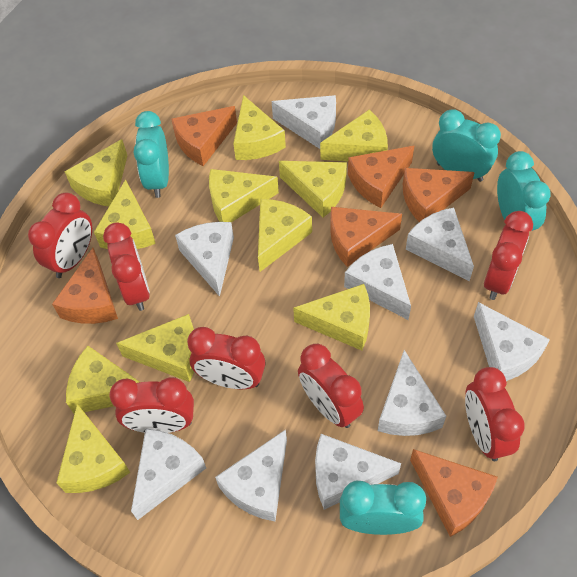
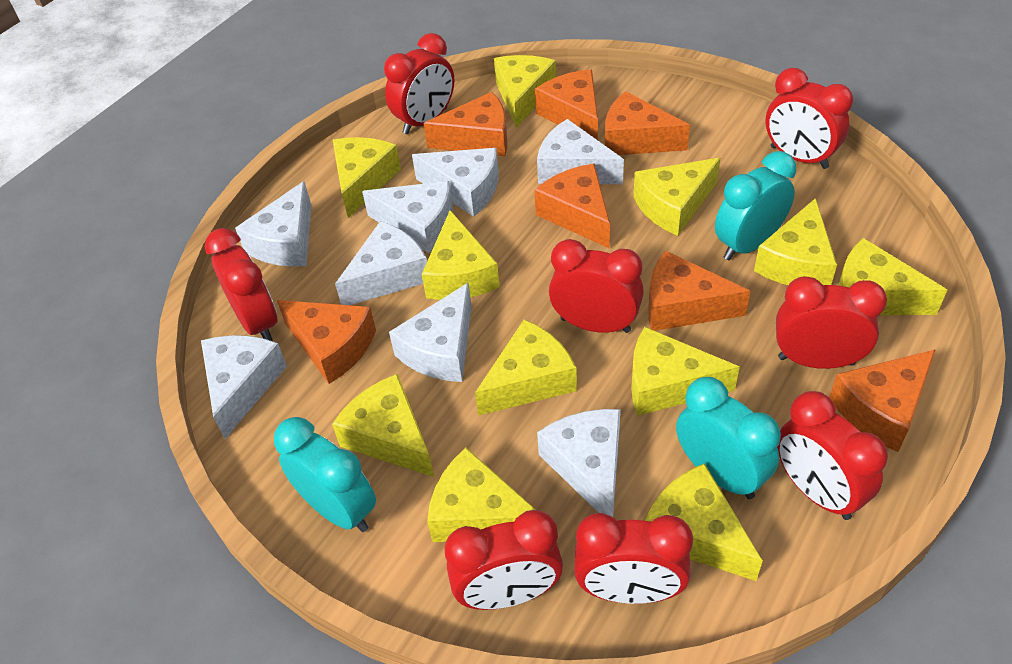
orange cheese: 6 -> 7
red clock: 7 -> 8
turquoise clock: 4 -> 3
white cheese: 9 -> 8

